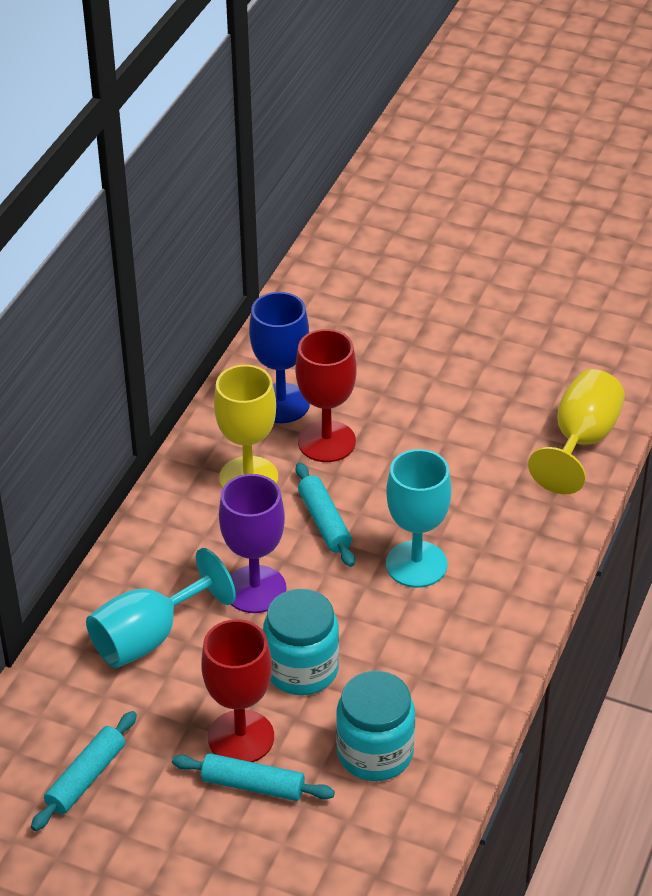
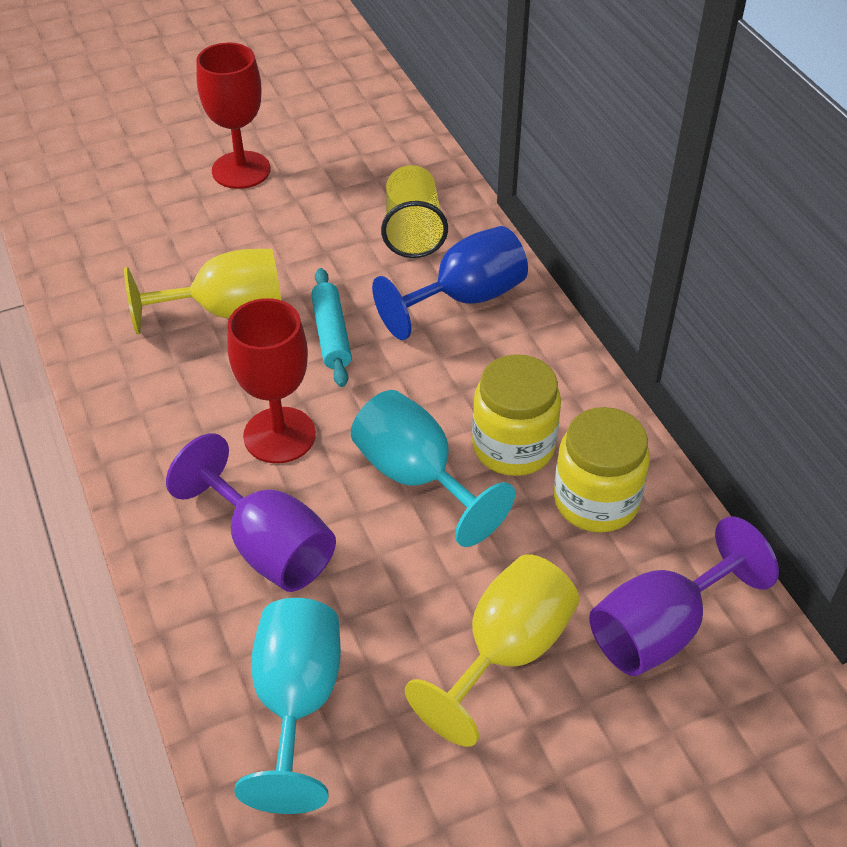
purple goblet: 1 -> 2
turquoise jar: 2 -> 0
turquoise rolling pin: 3 -> 1
yellow cup: 0 -> 1
yellow jar: 0 -> 2

